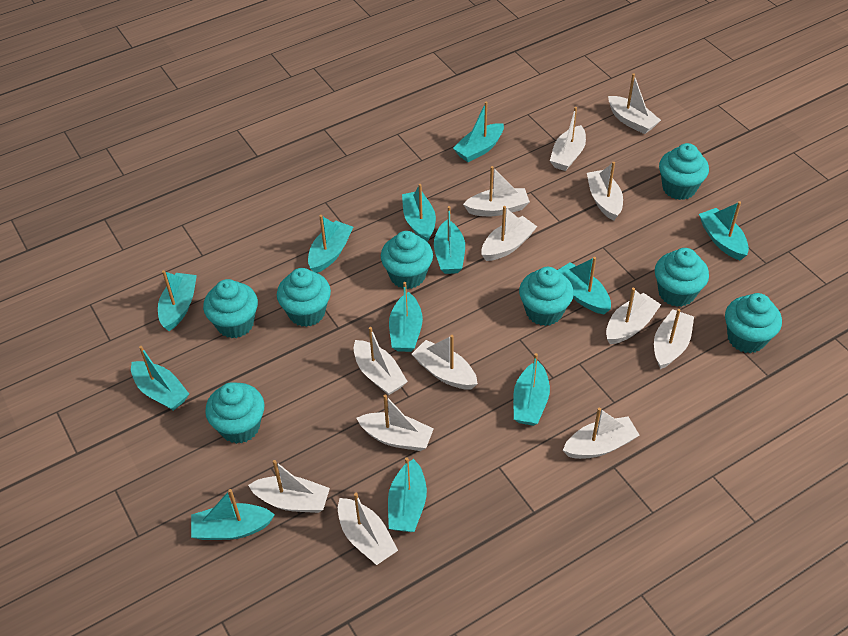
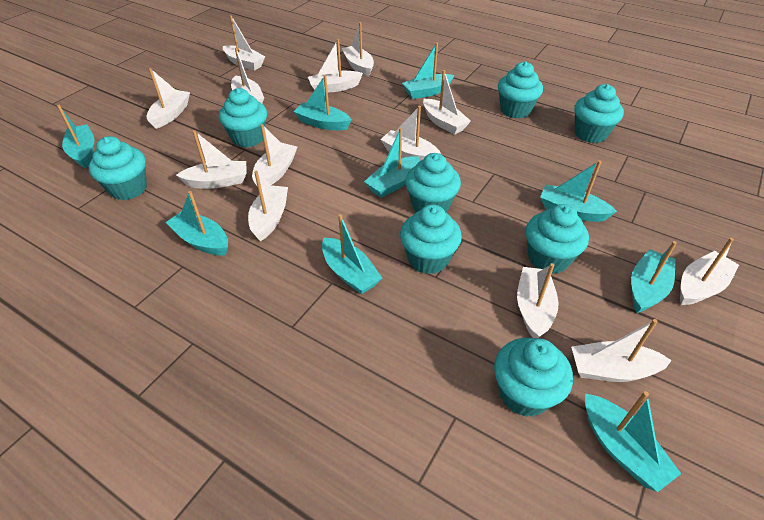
turquoise boat: 12 -> 9

